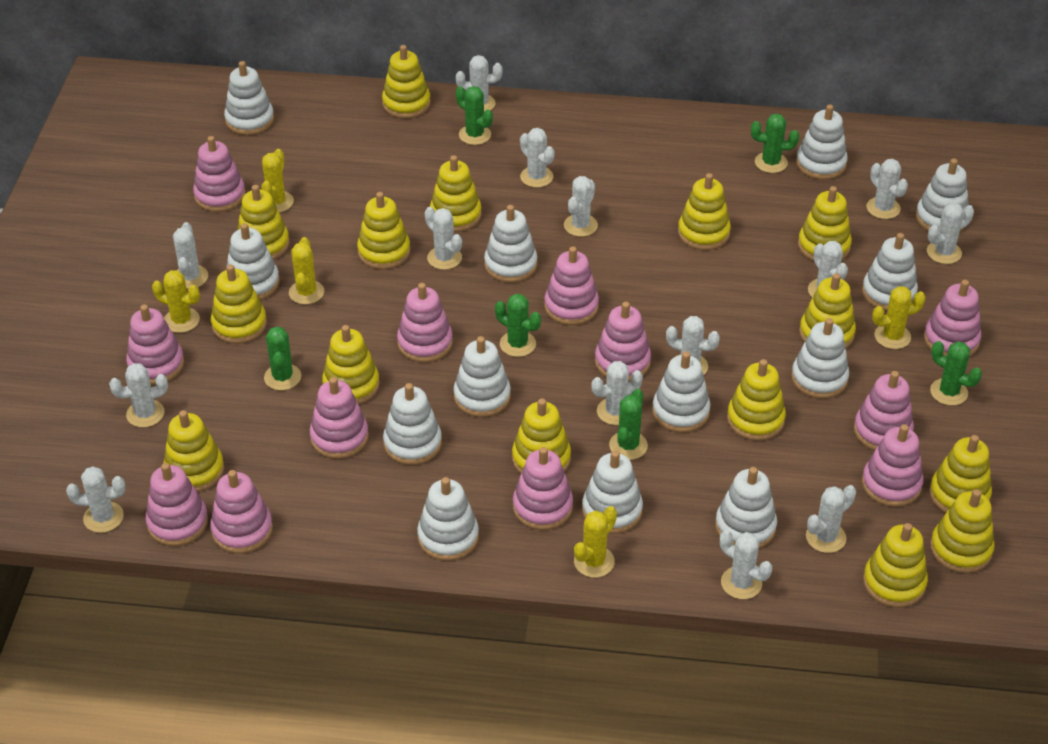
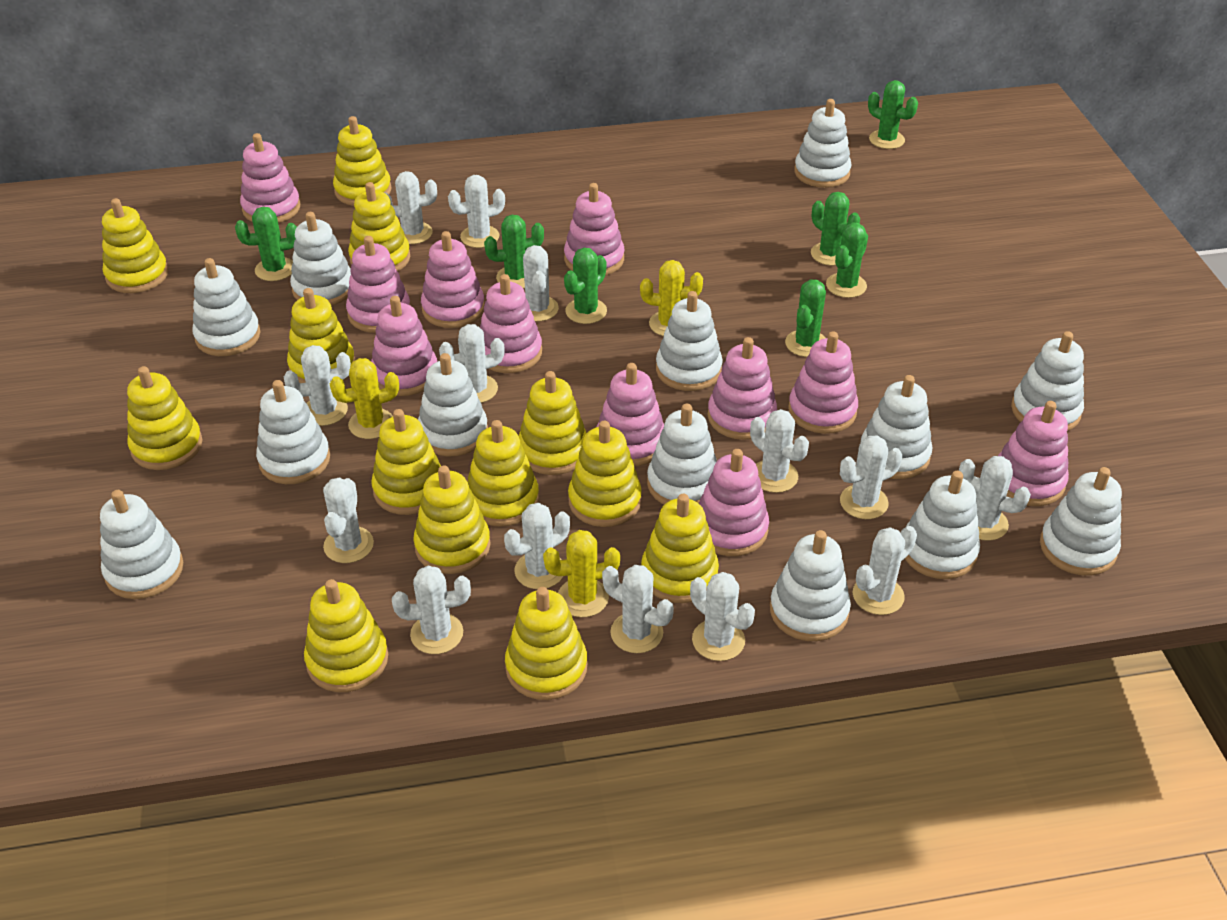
green cactus: 6 -> 7
pink stacking toy: 12 -> 11
yellow cactus: 5 -> 3
yellow stacking toy: 15 -> 13

